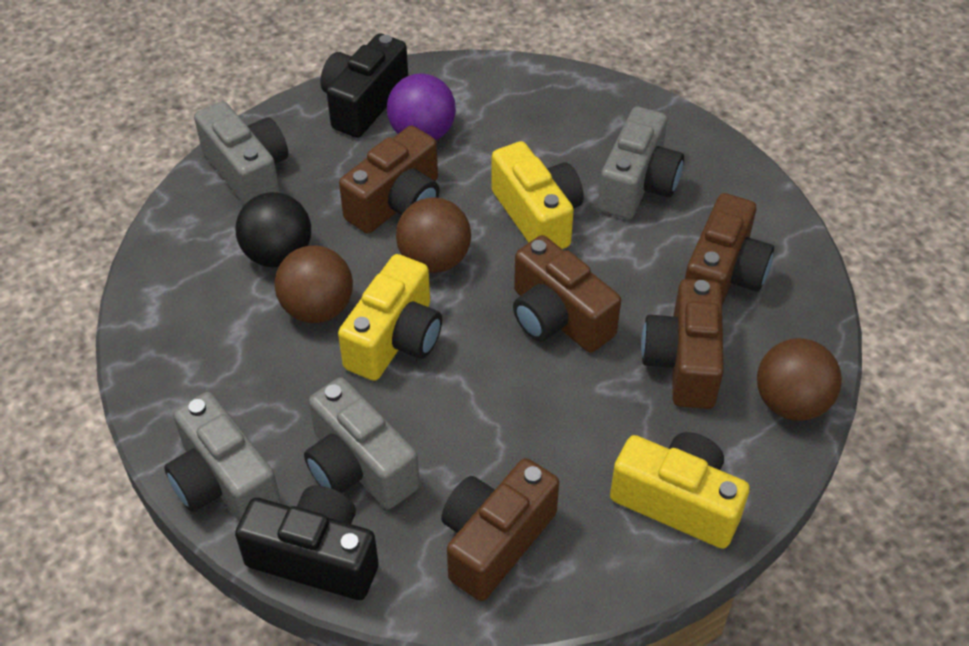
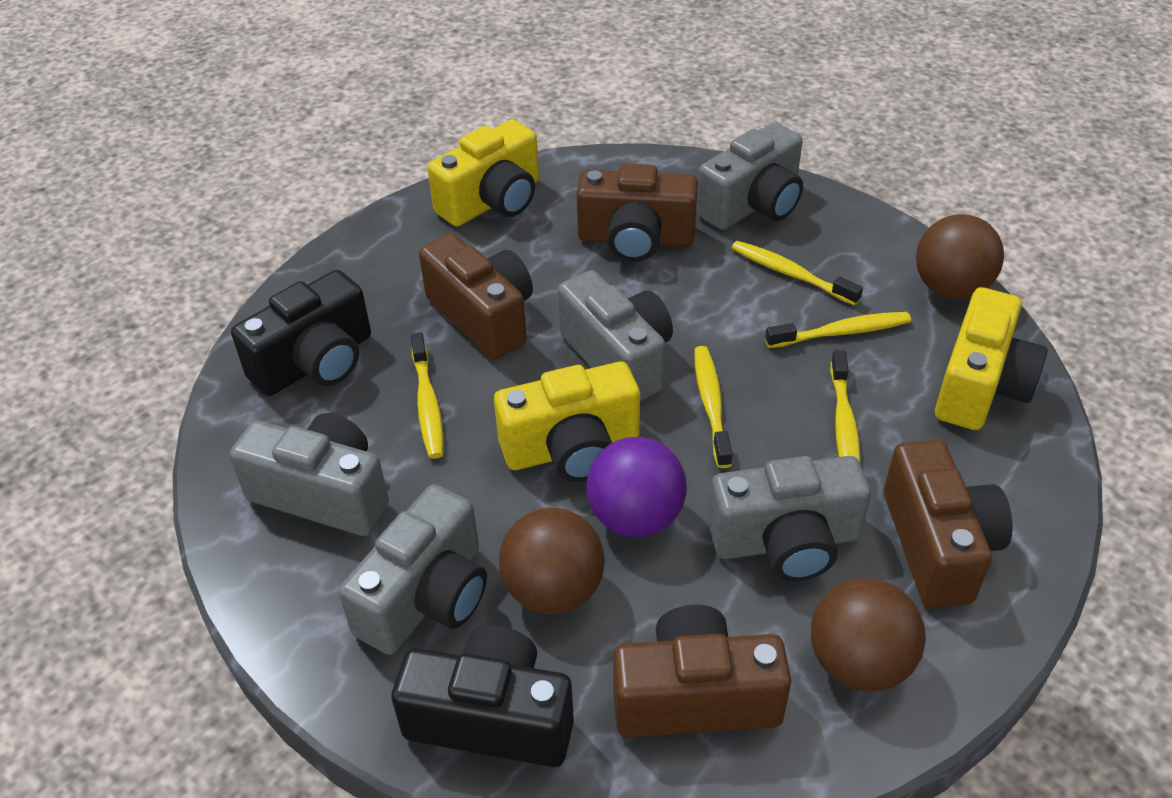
black ball: 1 -> 0
brown camera: 5 -> 4
grey camera: 4 -> 5
yellow toothbrush: 0 -> 5

